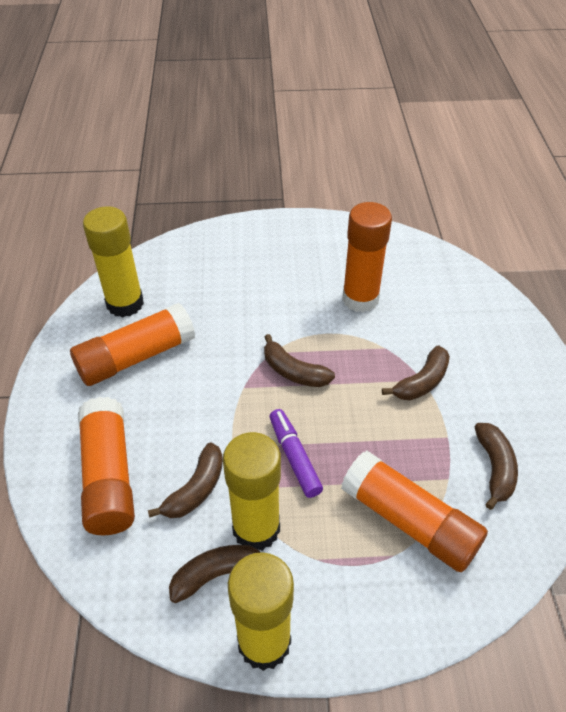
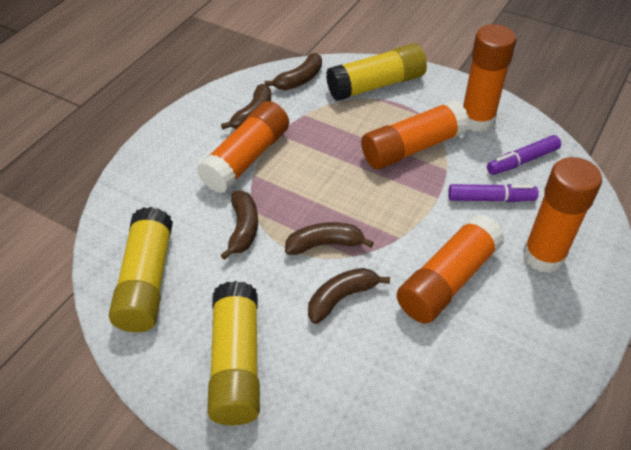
orange glue stick: 4 -> 5
purple marker: 1 -> 2

